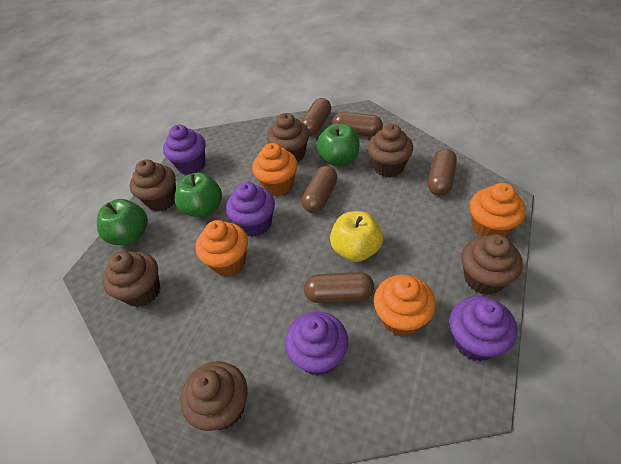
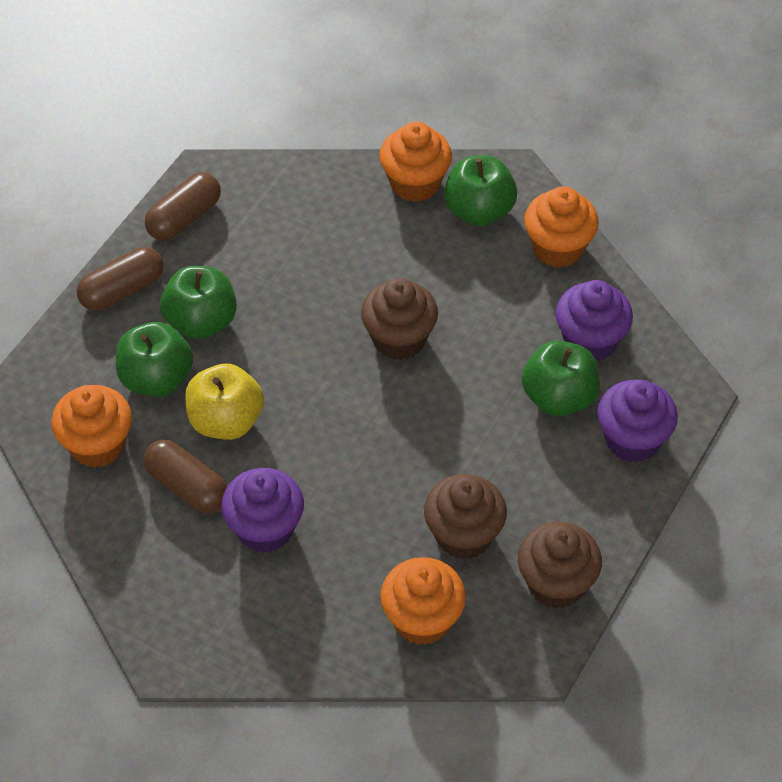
brown capsule: 5 -> 3
brown cupcake: 6 -> 3
green apple: 3 -> 4
purple cupcake: 4 -> 3

